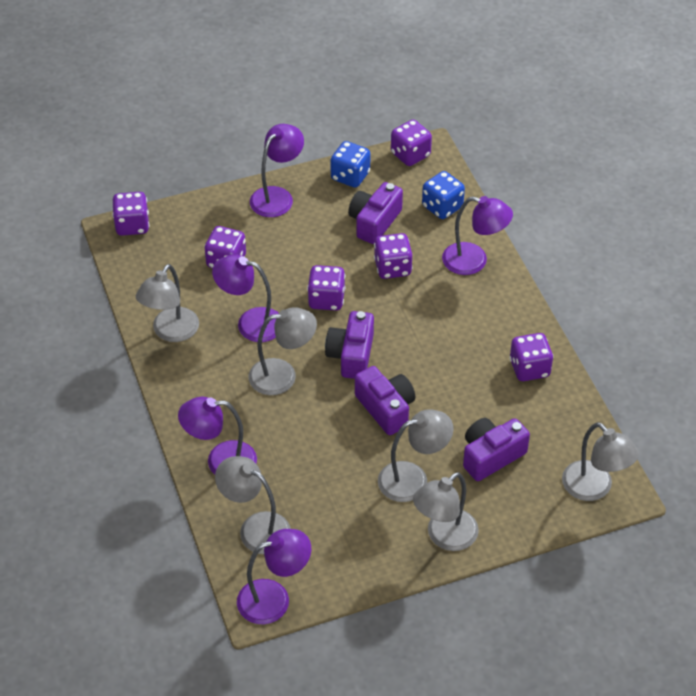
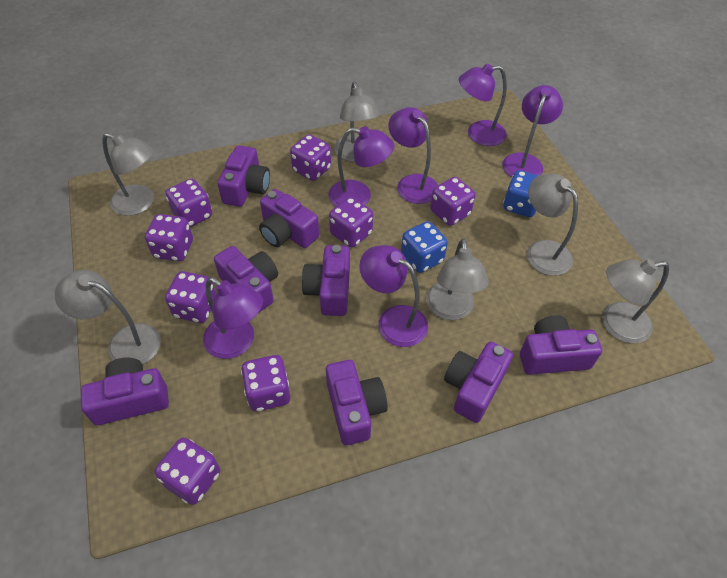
purple camera: 4 -> 8
purple dice: 6 -> 8
purple lamp: 5 -> 6

